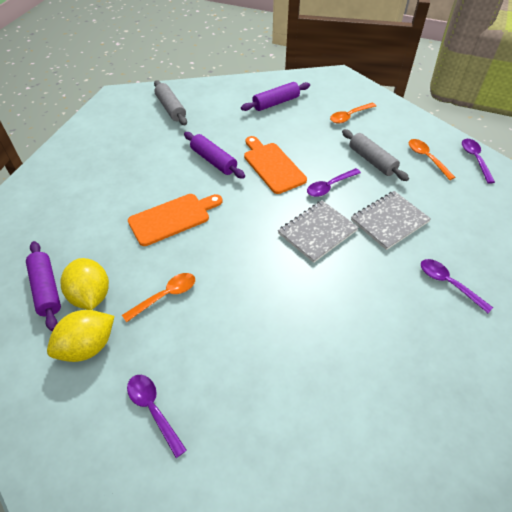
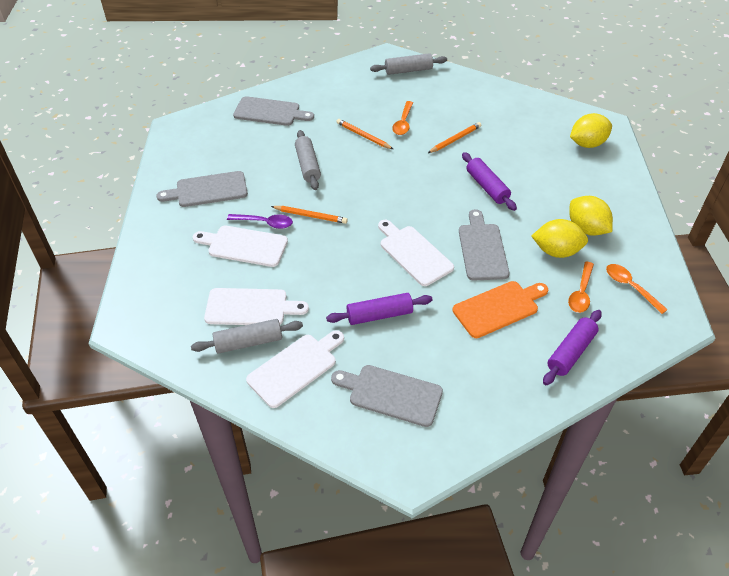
grey cutting board: 0 -> 4
grey notebook: 2 -> 0
grey rolling pin: 2 -> 3
orange cutting board: 2 -> 1
orange pencil: 0 -> 3
purple spoon: 4 -> 1
white cutting board: 0 -> 4
yellow lemon: 2 -> 3

